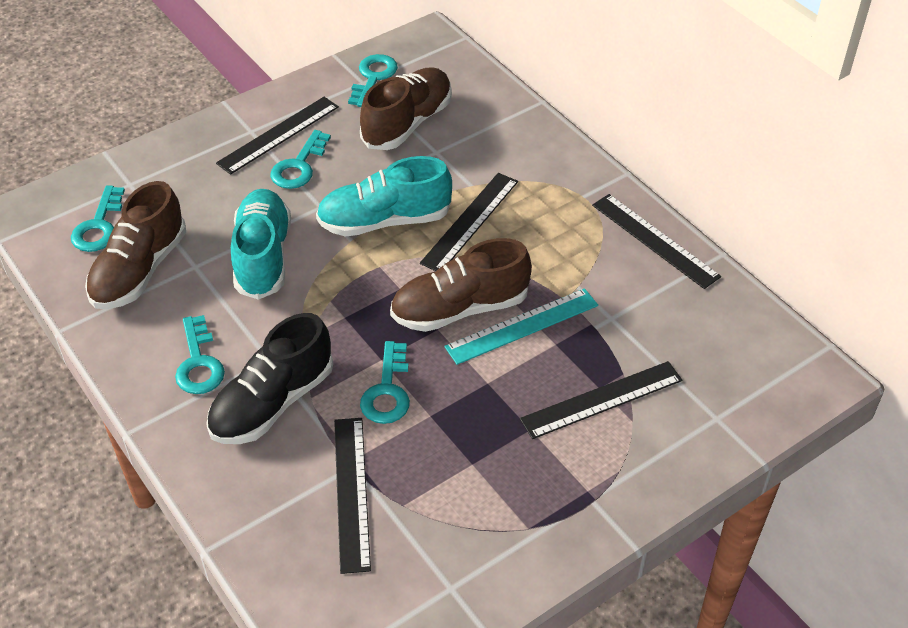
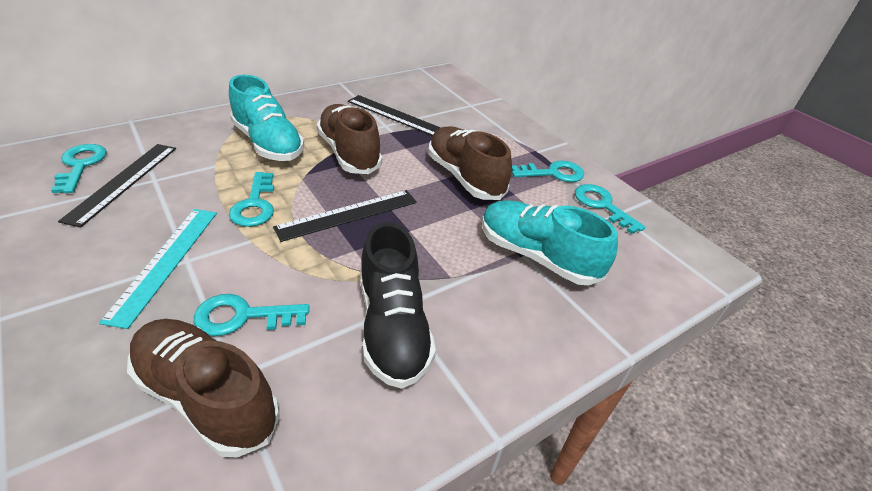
black ruler: 5 -> 3

